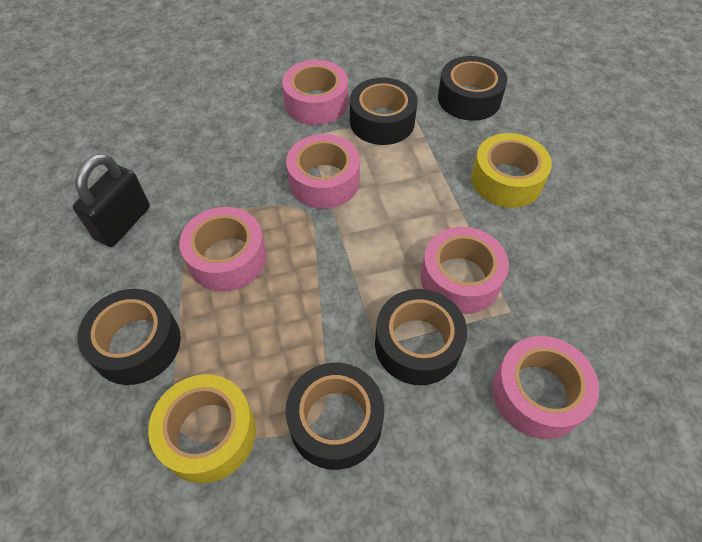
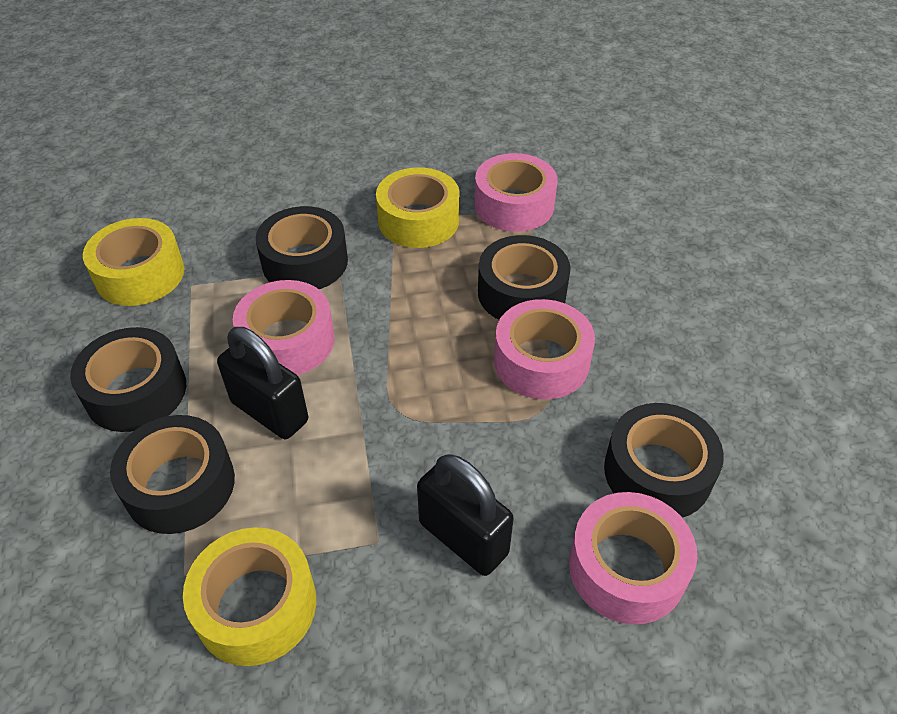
black padlock: 1 -> 2
pink tape: 5 -> 4
yellow tape: 2 -> 3

